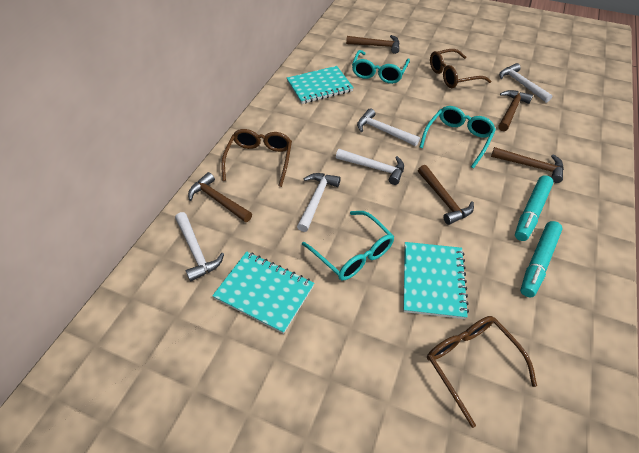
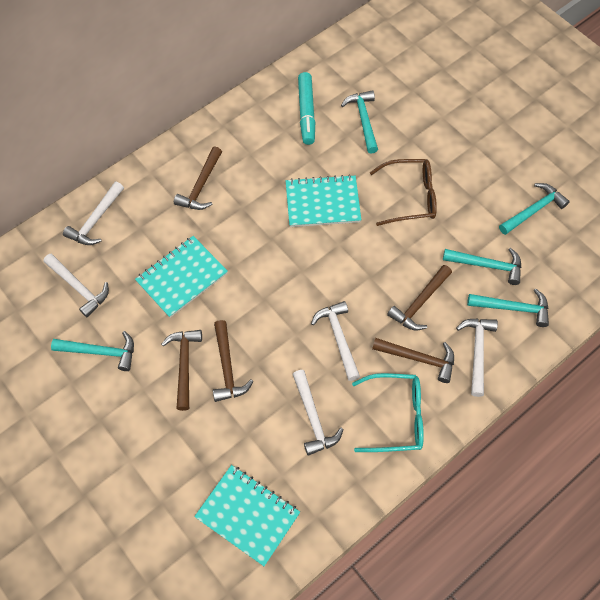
brown glasses: 3 -> 1
turquoise glasses: 3 -> 1
turquoise hammer: 0 -> 5
turquoise marker: 2 -> 1

